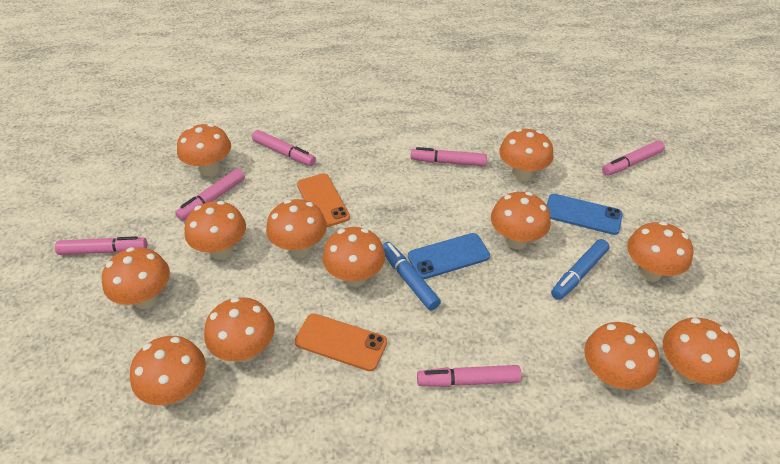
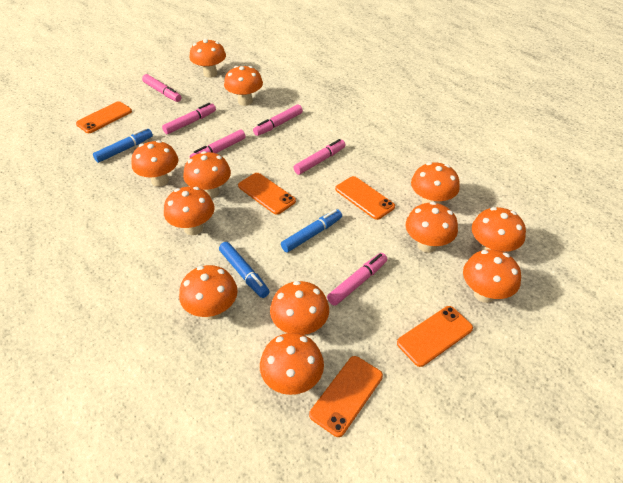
blue marker: 2 -> 3
blue phone: 2 -> 0
orange phone: 2 -> 5

